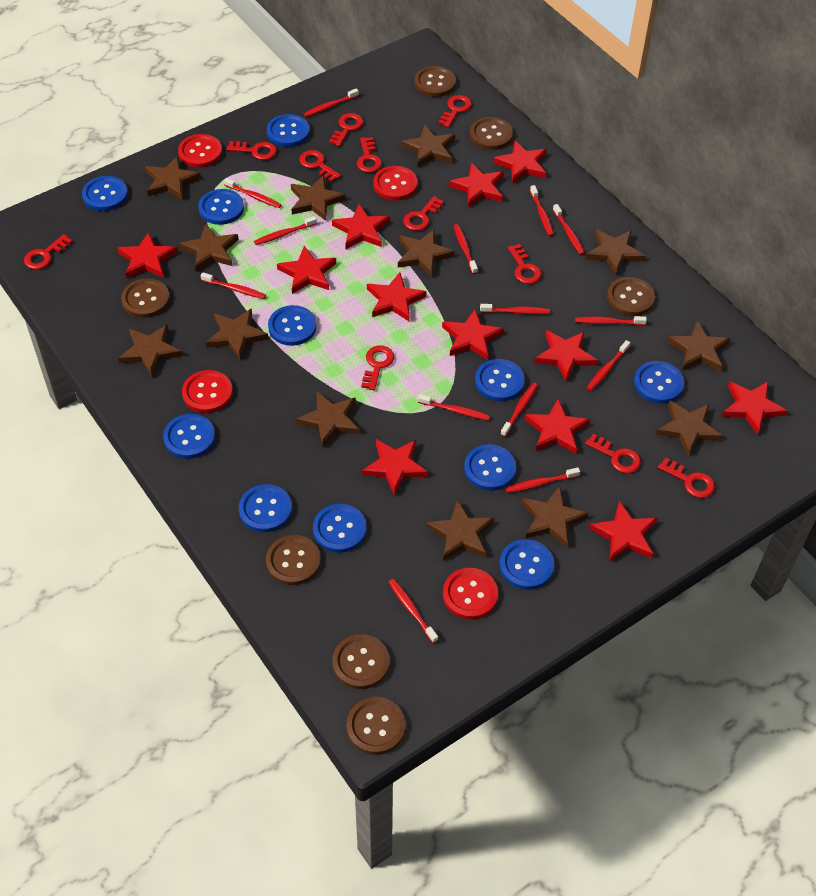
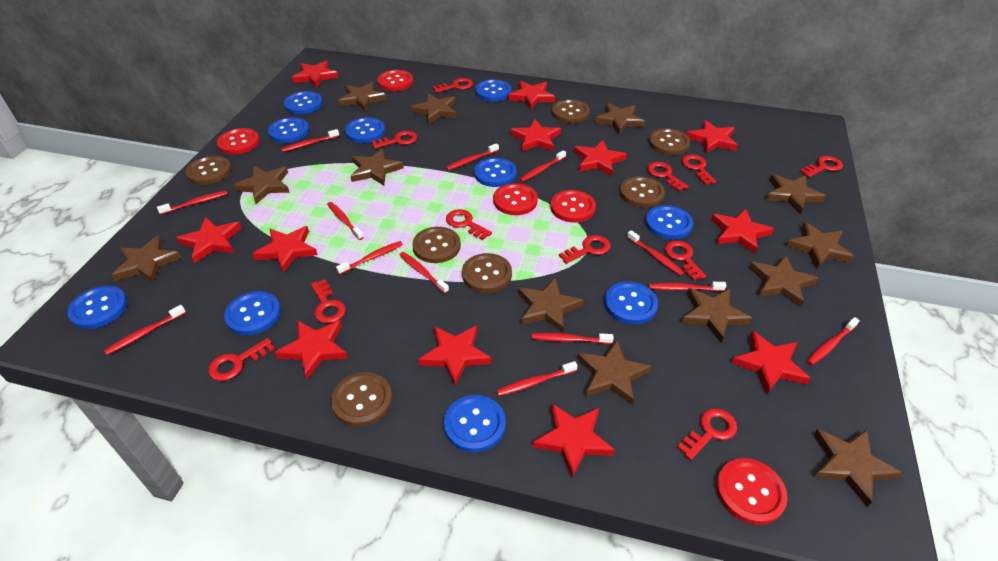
blue button: 11 -> 10
red button: 4 -> 5
red toothbrush: 14 -> 13

